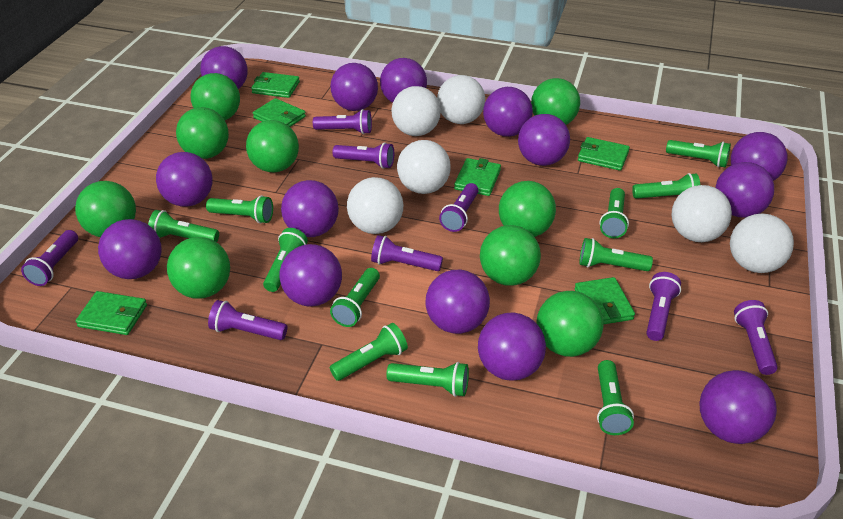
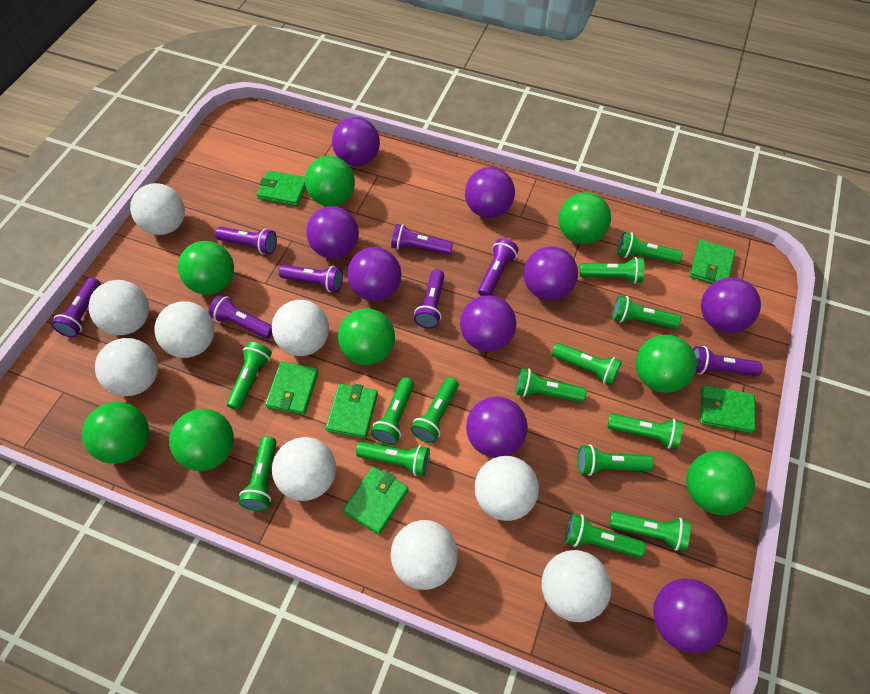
green ball: 9 -> 8
green flashlight: 11 -> 14
purple ball: 14 -> 9
white ball: 6 -> 9

